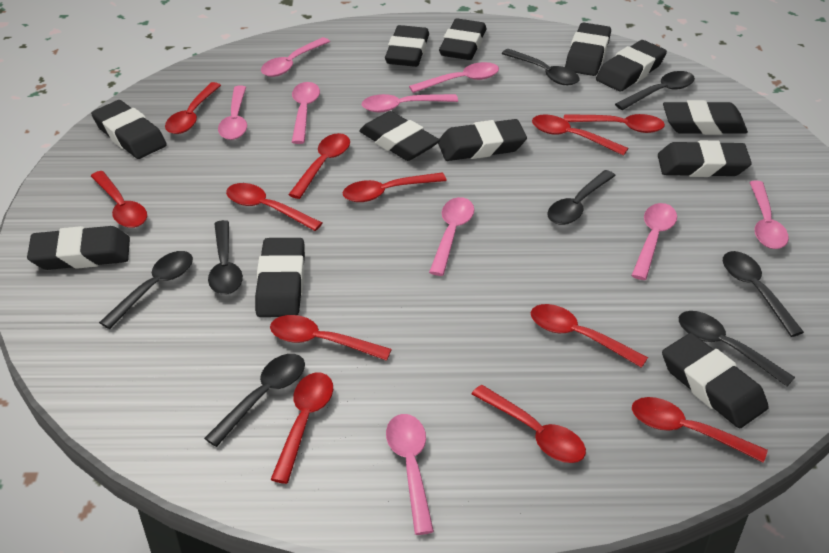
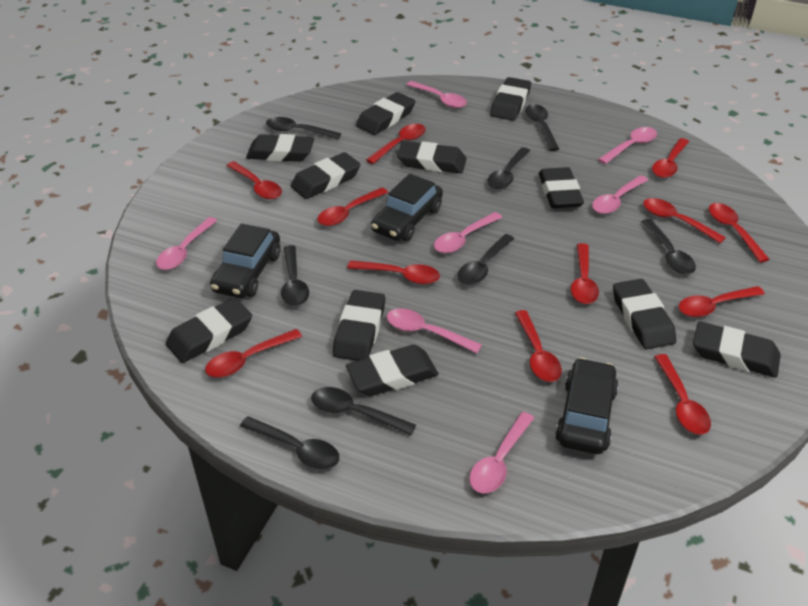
black car: 0 -> 3
black eraser: 12 -> 11
pink spoon: 9 -> 7

